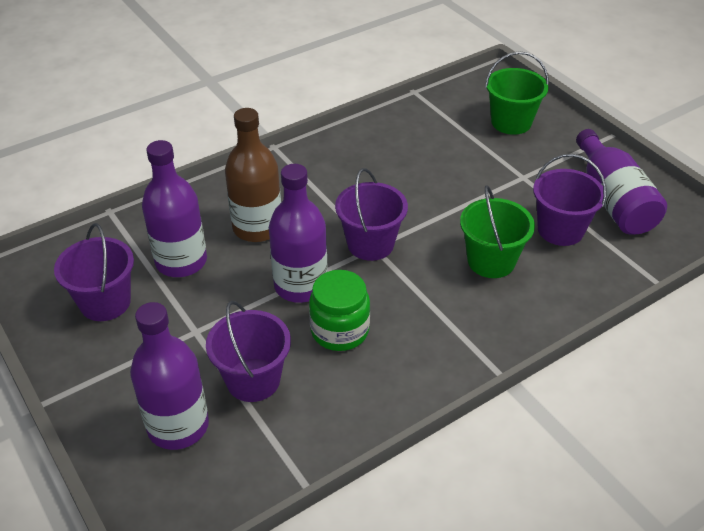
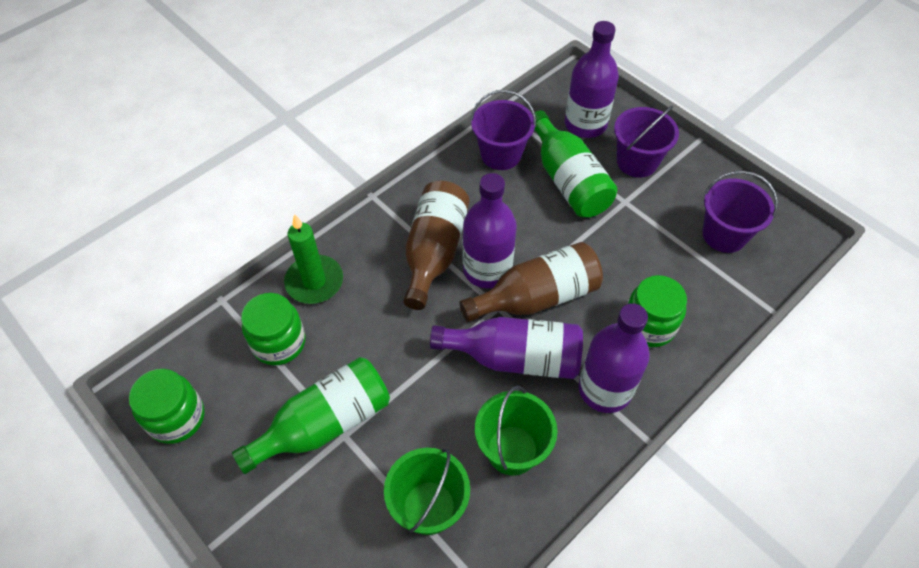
brown bottle: 1 -> 2
green bottle: 0 -> 2
green candle: 0 -> 1
green jar: 1 -> 3
purple bucket: 4 -> 3

